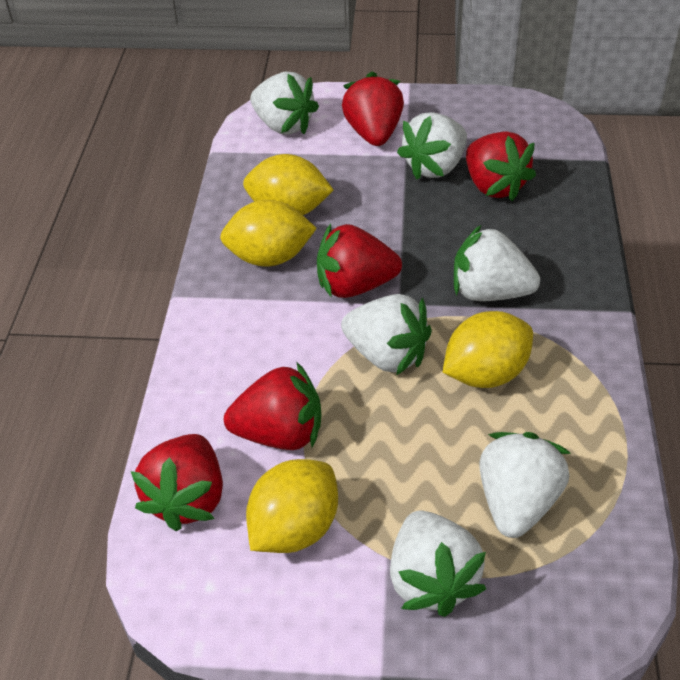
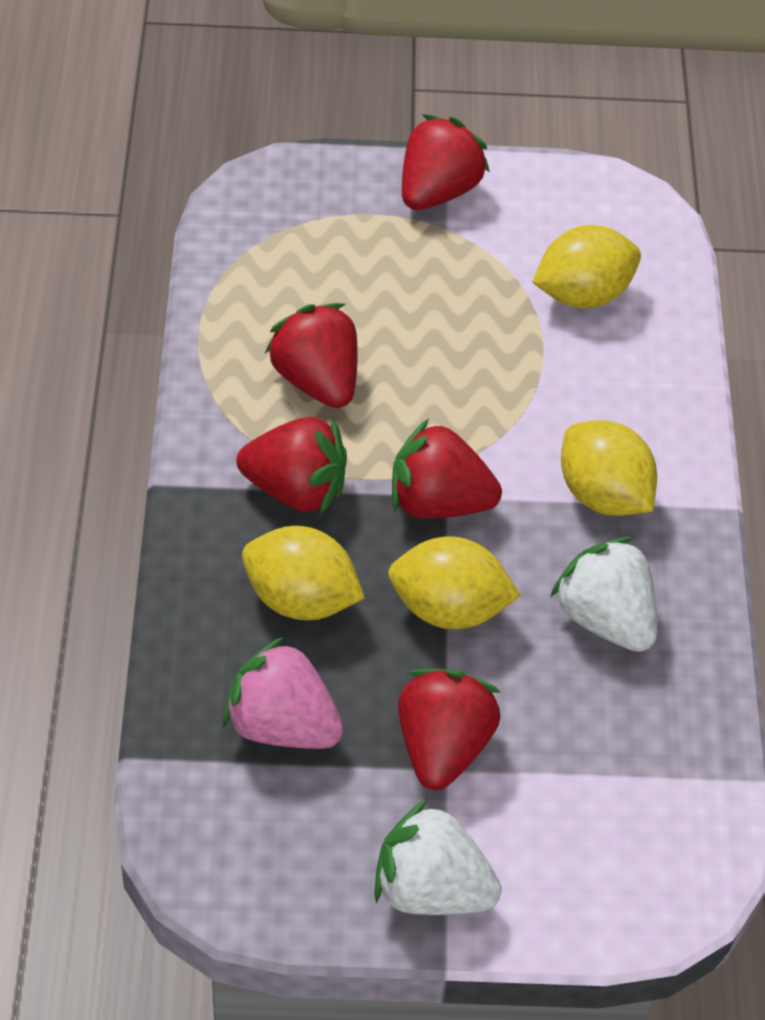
pink strawberry: 0 -> 1
white strawberry: 6 -> 2

